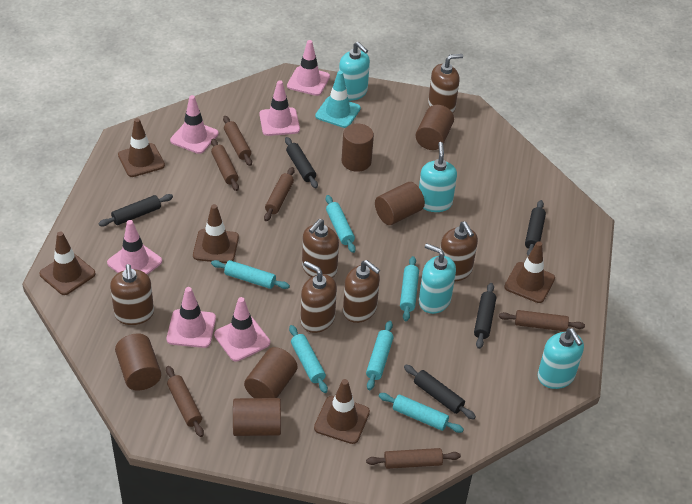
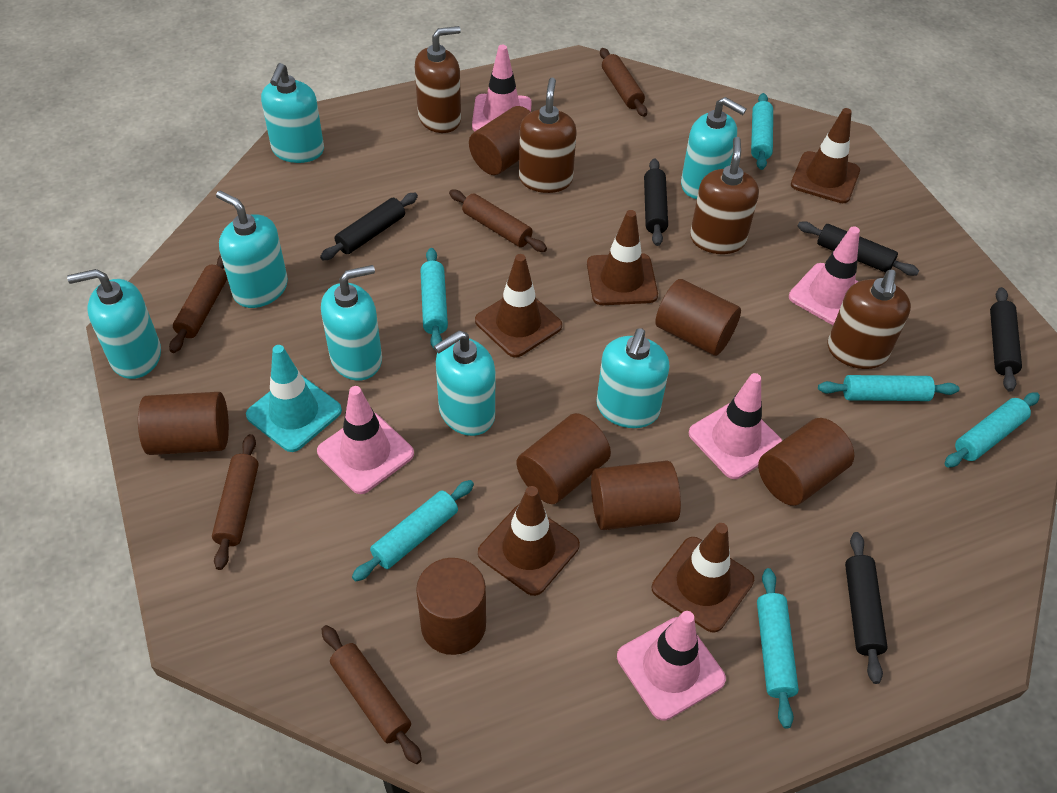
brown cylinder: 6 -> 7
brown rolling pin: 6 -> 5
brown soap dispenser: 6 -> 4
pink traffic cone: 6 -> 5
turquoise soap dispenser: 4 -> 7

